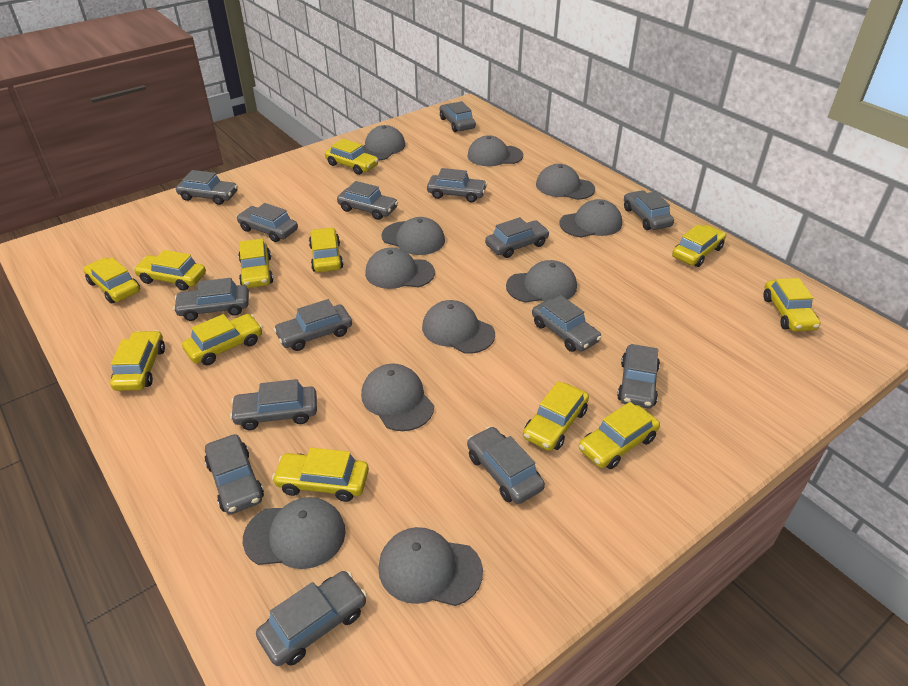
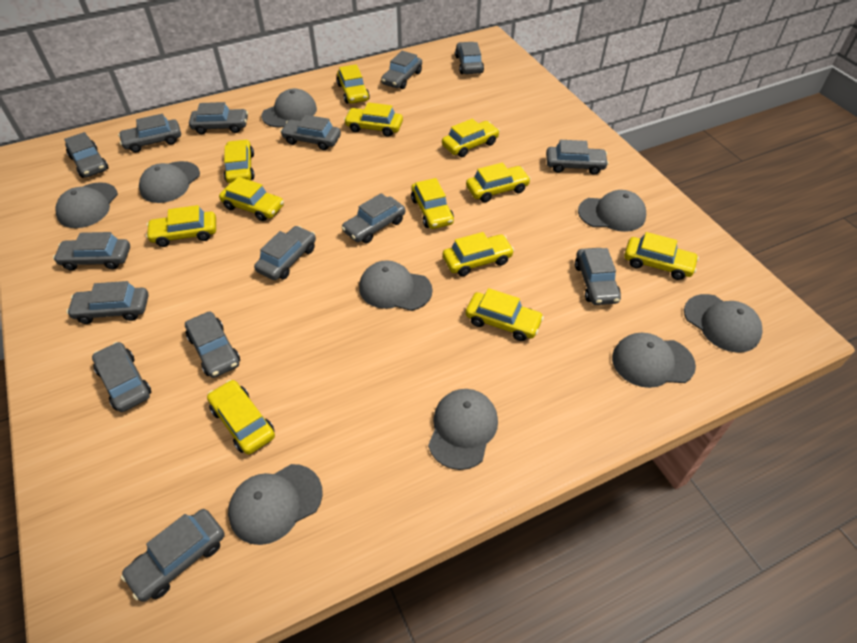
grey cap: 11 -> 9

